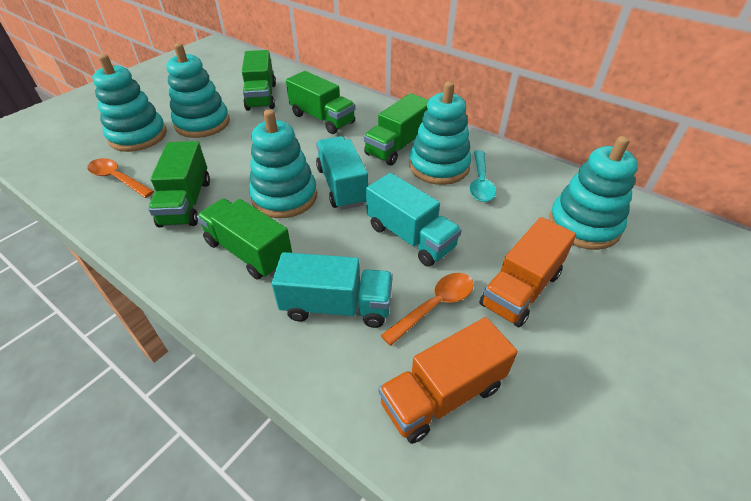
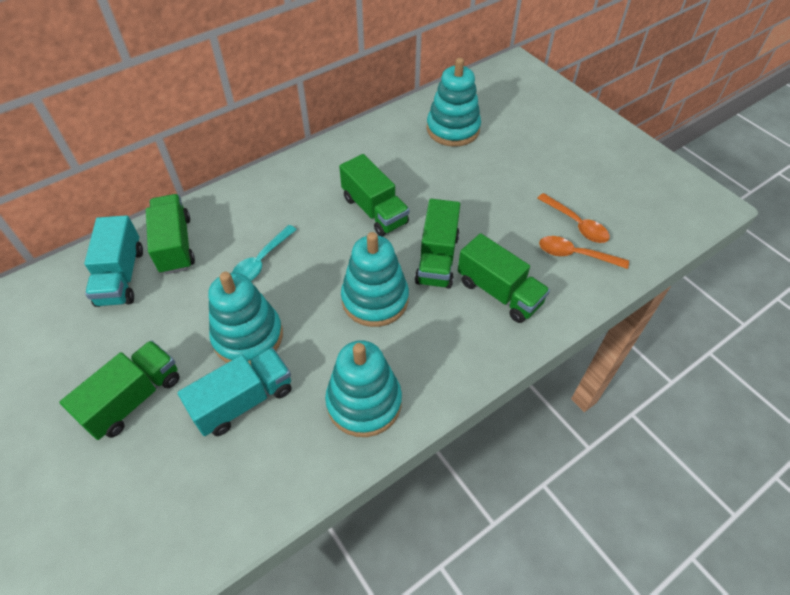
orange truck: 2 -> 0
turquoise stacking toy: 5 -> 4
turquoise truck: 3 -> 2

